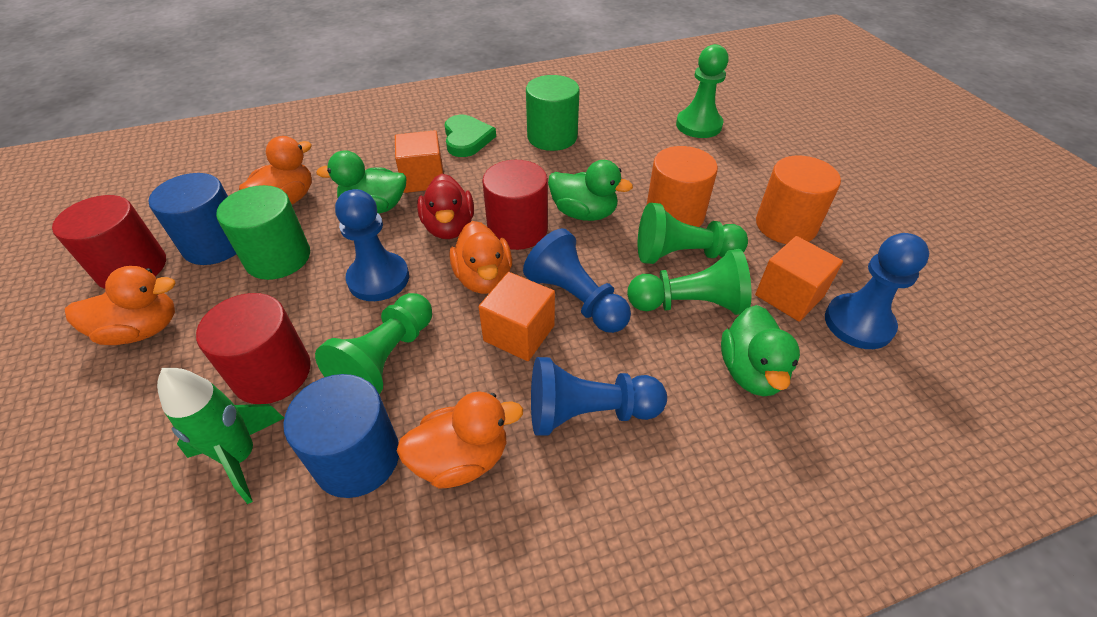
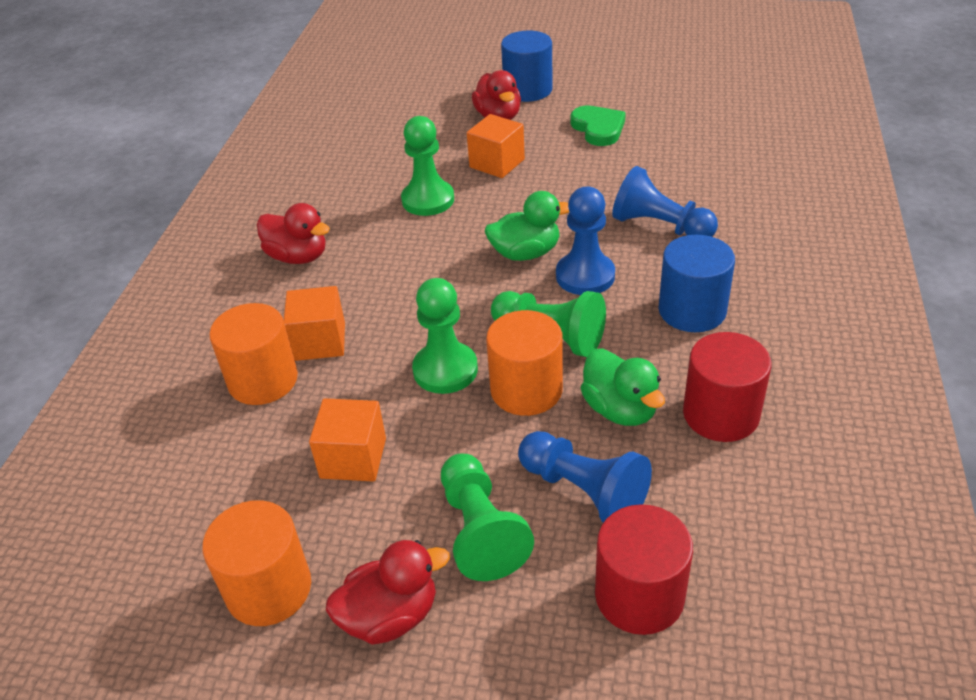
blue pawn: 4 -> 3
green cylinder: 2 -> 0
green duck: 3 -> 2
green rocket: 1 -> 0
orange cylinder: 2 -> 3
orange duck: 4 -> 0
red cylinder: 3 -> 2
red duck: 1 -> 3

